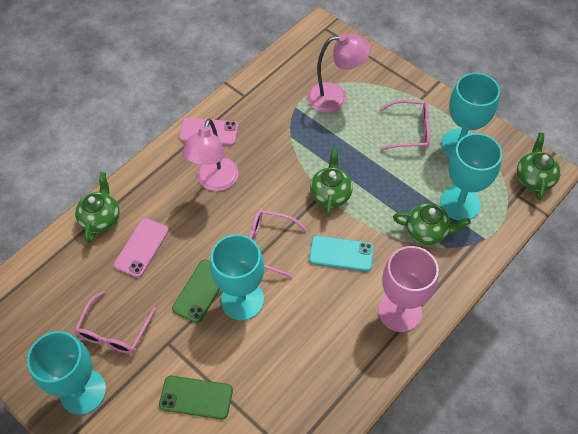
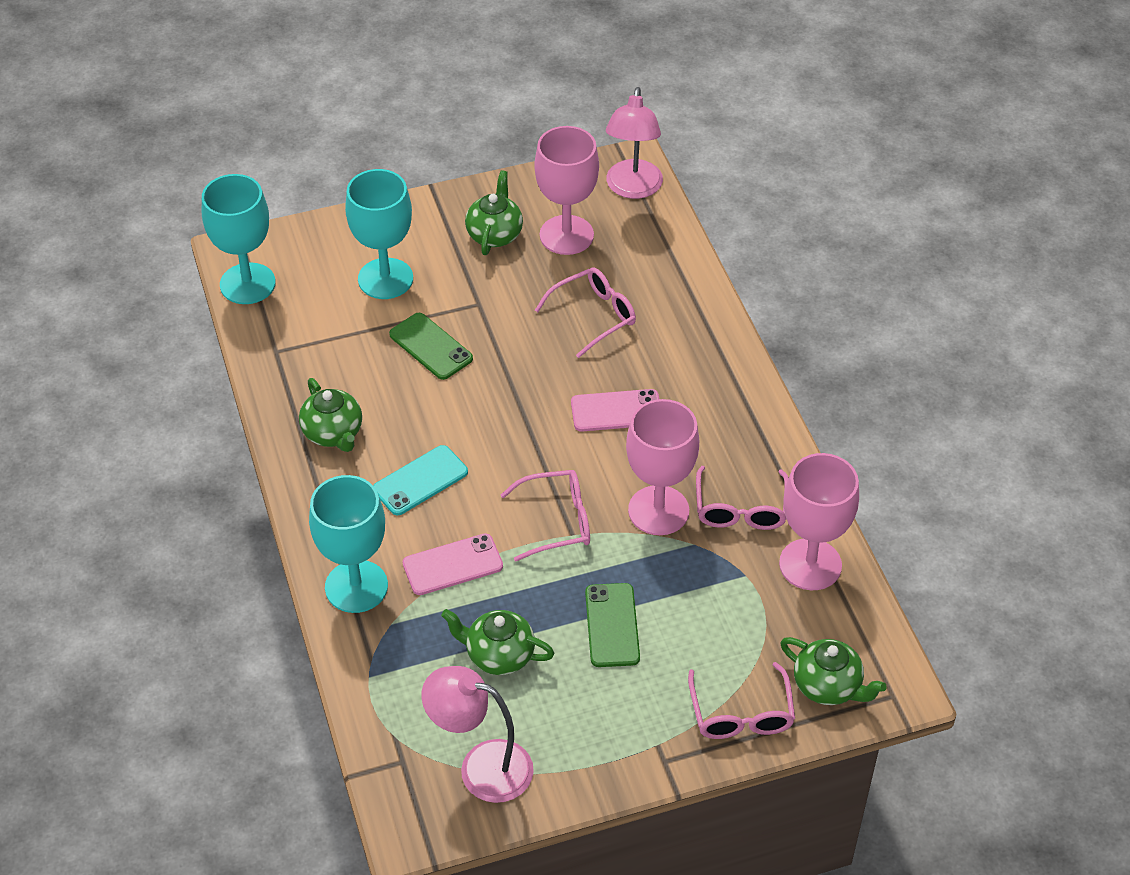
pink glasses: 3 -> 4
pink goblet: 1 -> 3
turquoise goblet: 4 -> 3

